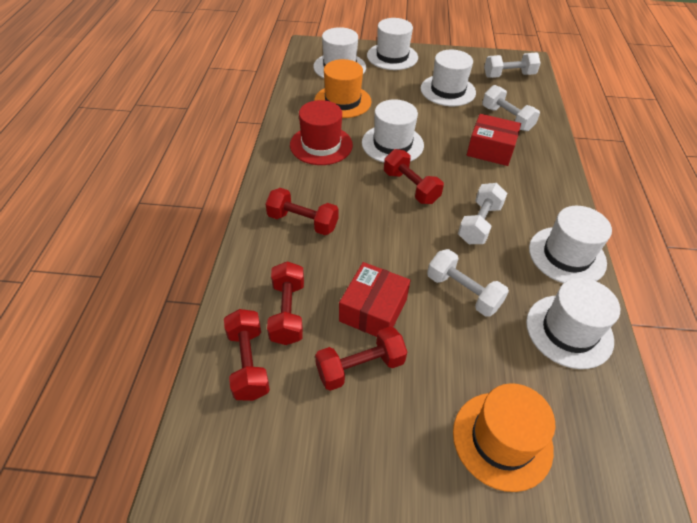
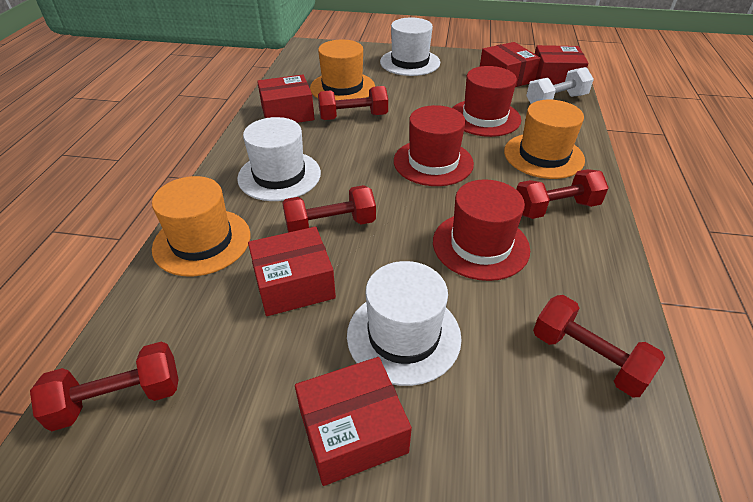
orange hat: 2 -> 3
red box: 2 -> 5
red hat: 1 -> 3
white dumbbell: 4 -> 1
white hat: 6 -> 3

